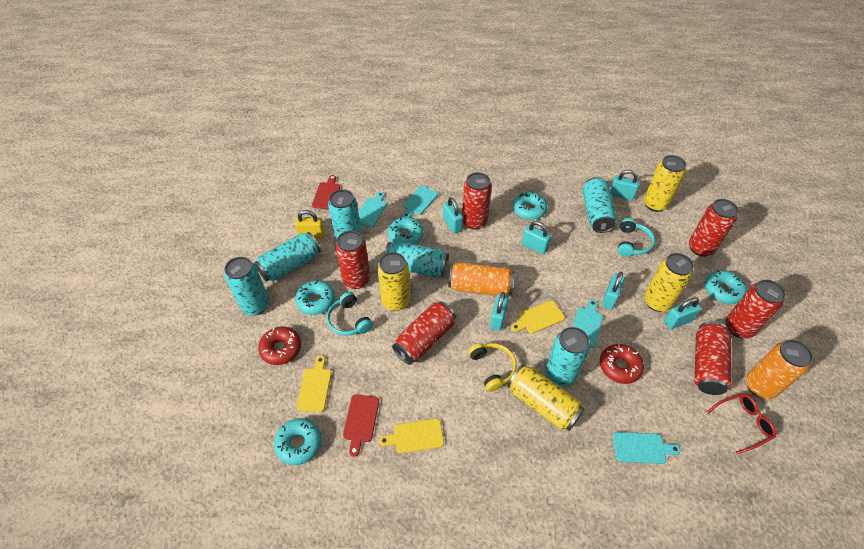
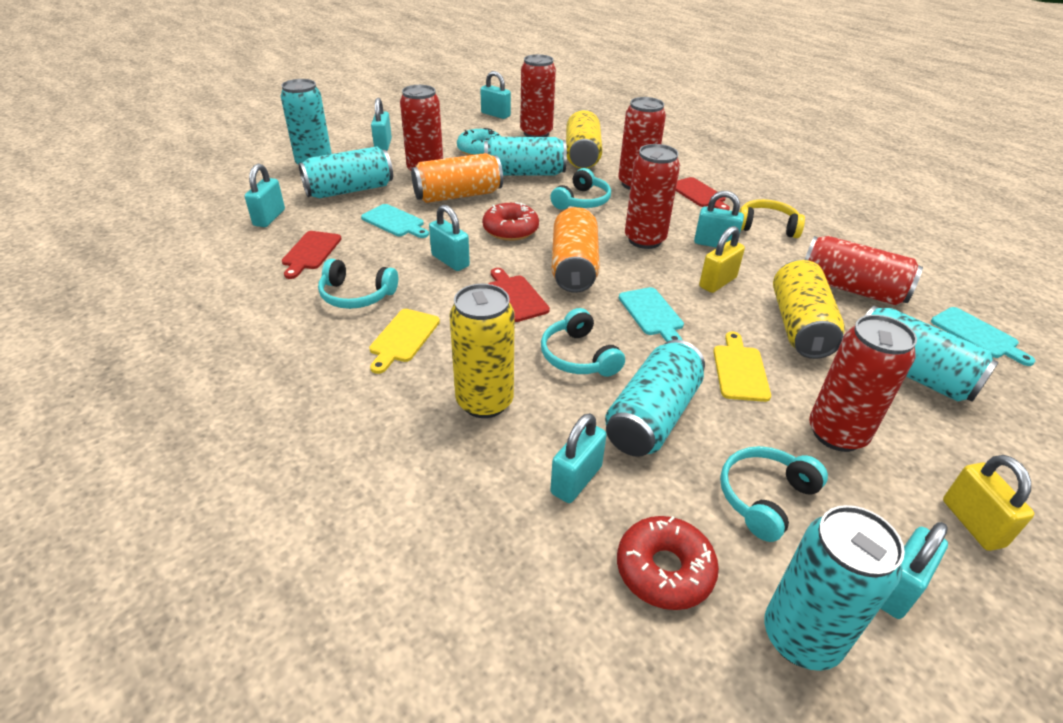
red cutting board: 2 -> 3
red glasses: 1 -> 0
turquoise cutting board: 4 -> 3
turquoise donut: 5 -> 1
turquoise headphones: 2 -> 4
turquoise padlock: 6 -> 7
yellow can: 4 -> 3
yellow cutting board: 3 -> 2
yellow padlock: 1 -> 2

